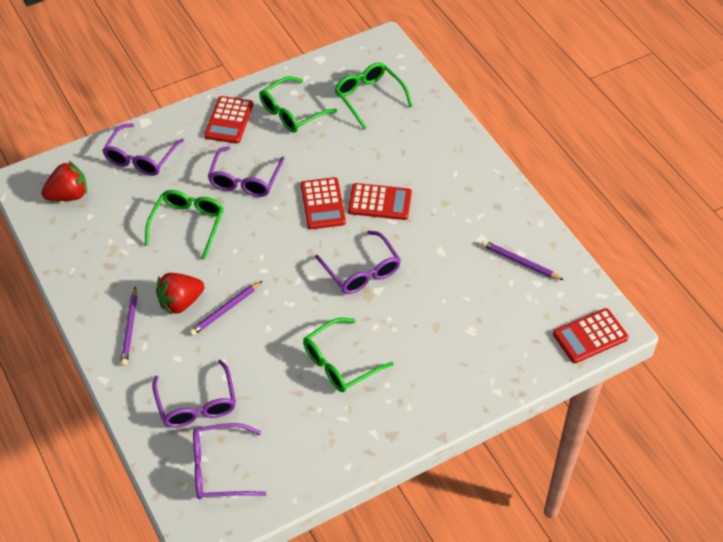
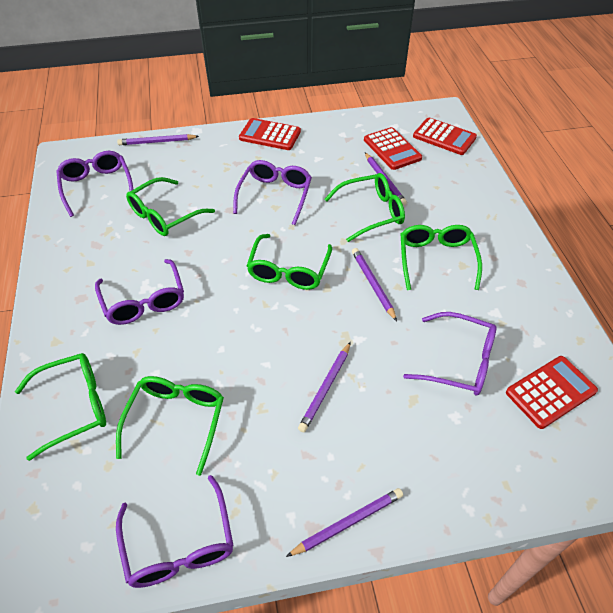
green glasses: 4 -> 6
purple pencil: 3 -> 5
red strawberry: 2 -> 0

